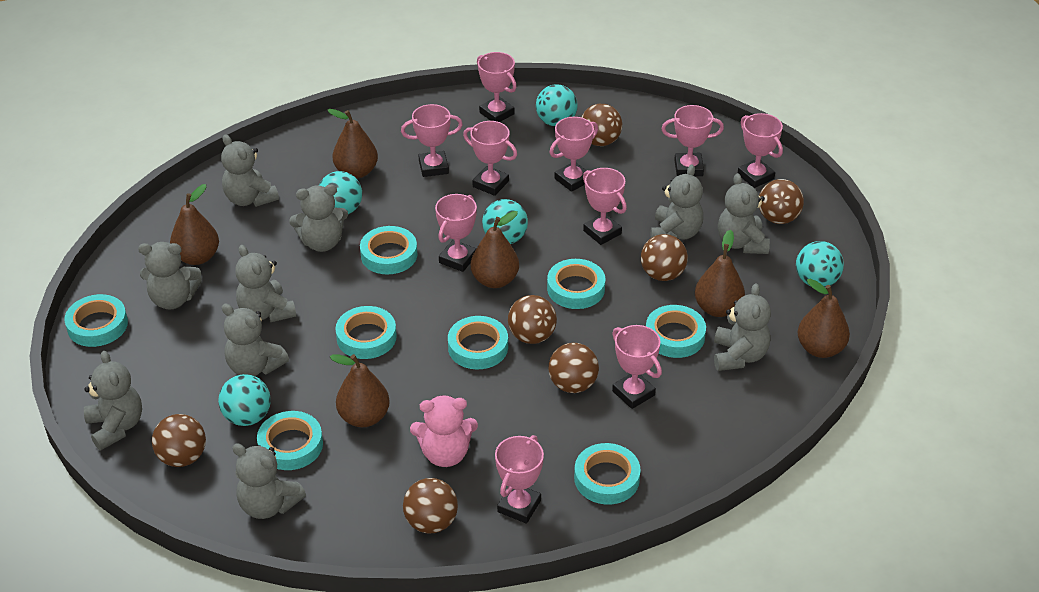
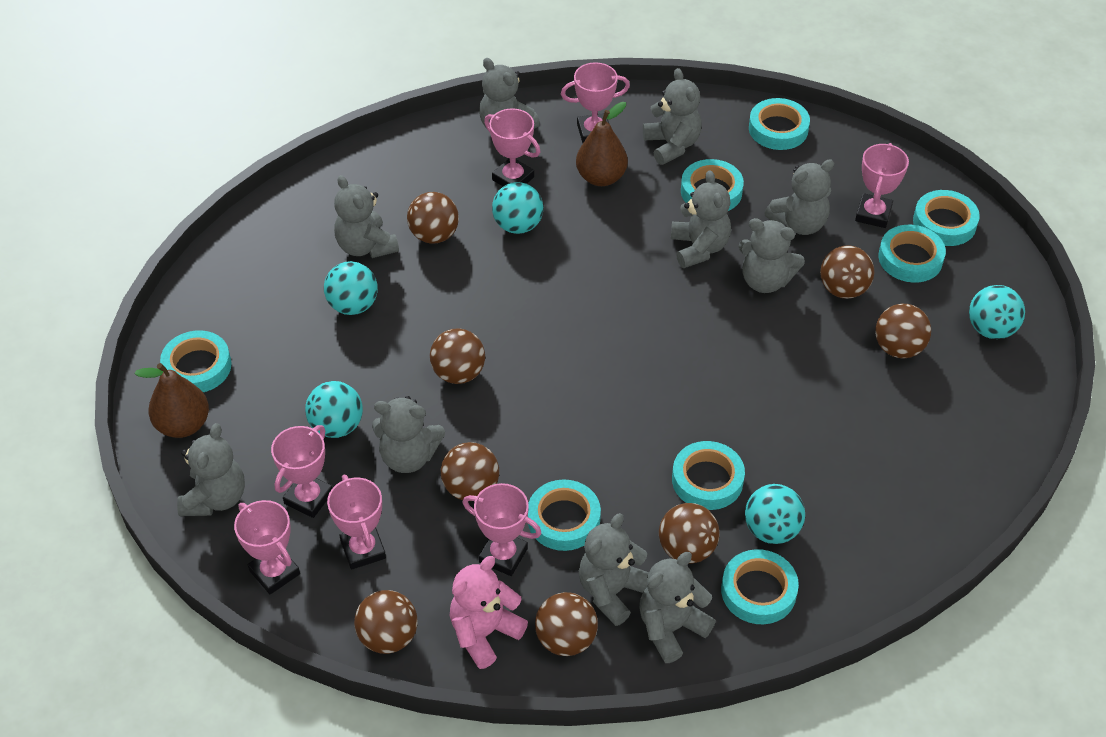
brown ball: 7 -> 8
brown pear: 6 -> 2
pink trophy: 10 -> 7

